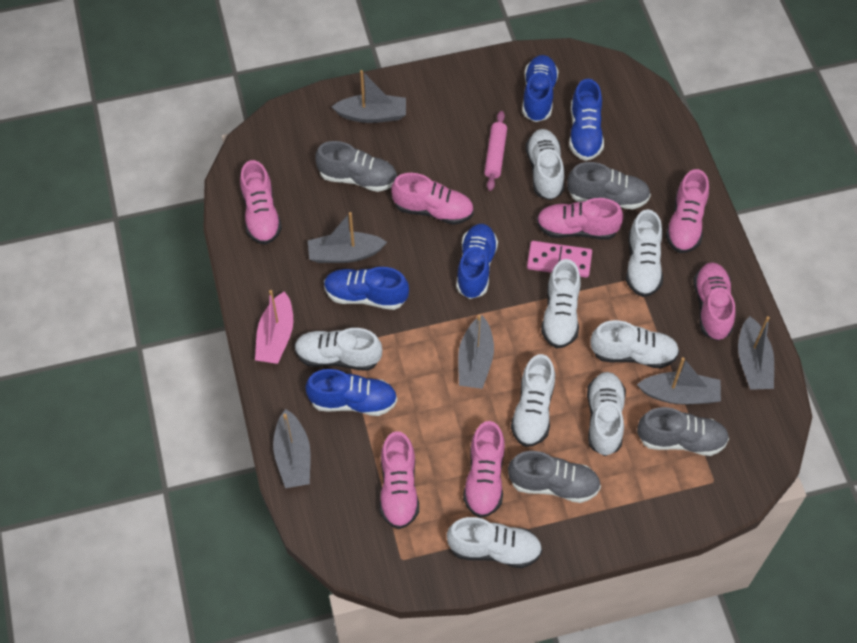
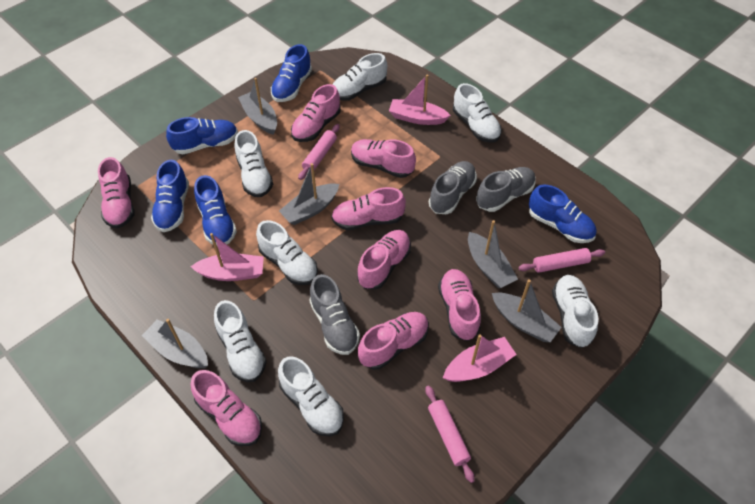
grey boat: 6 -> 5
grey shoe: 4 -> 3
pink boat: 1 -> 3
pink domino: 1 -> 0
pink rolling pin: 1 -> 3
pink shoe: 7 -> 8
white shoe: 8 -> 7

